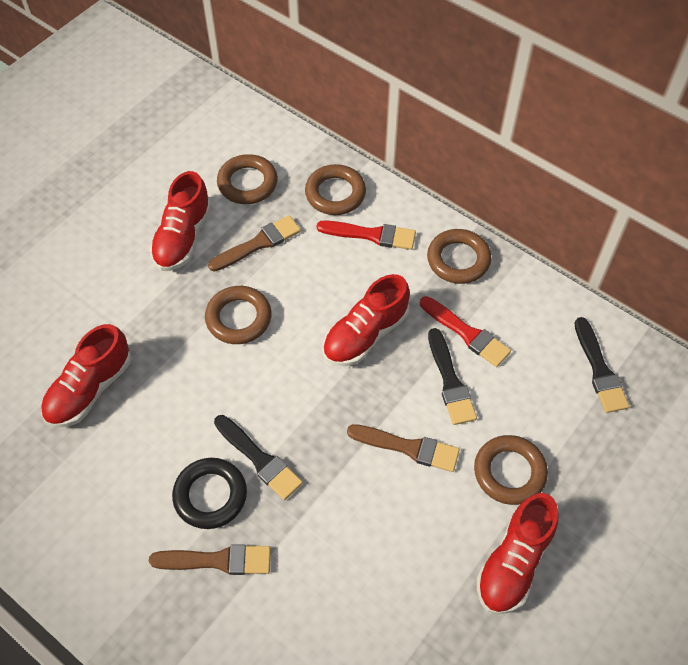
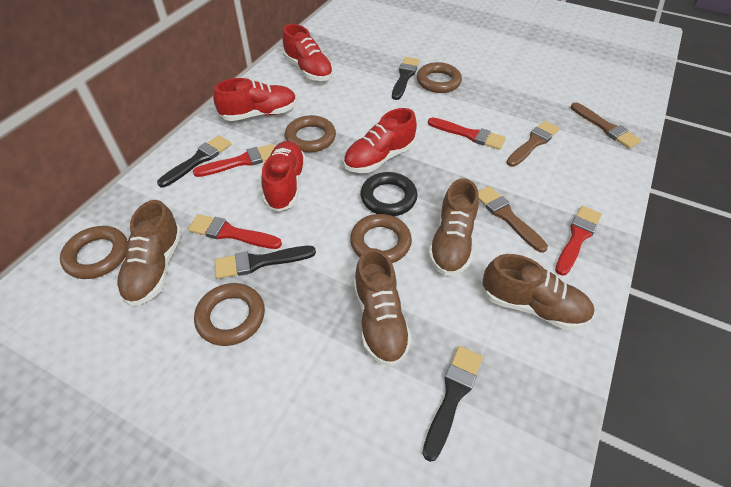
black brush: 3 -> 4
brown shoe: 0 -> 4
red brush: 2 -> 4

